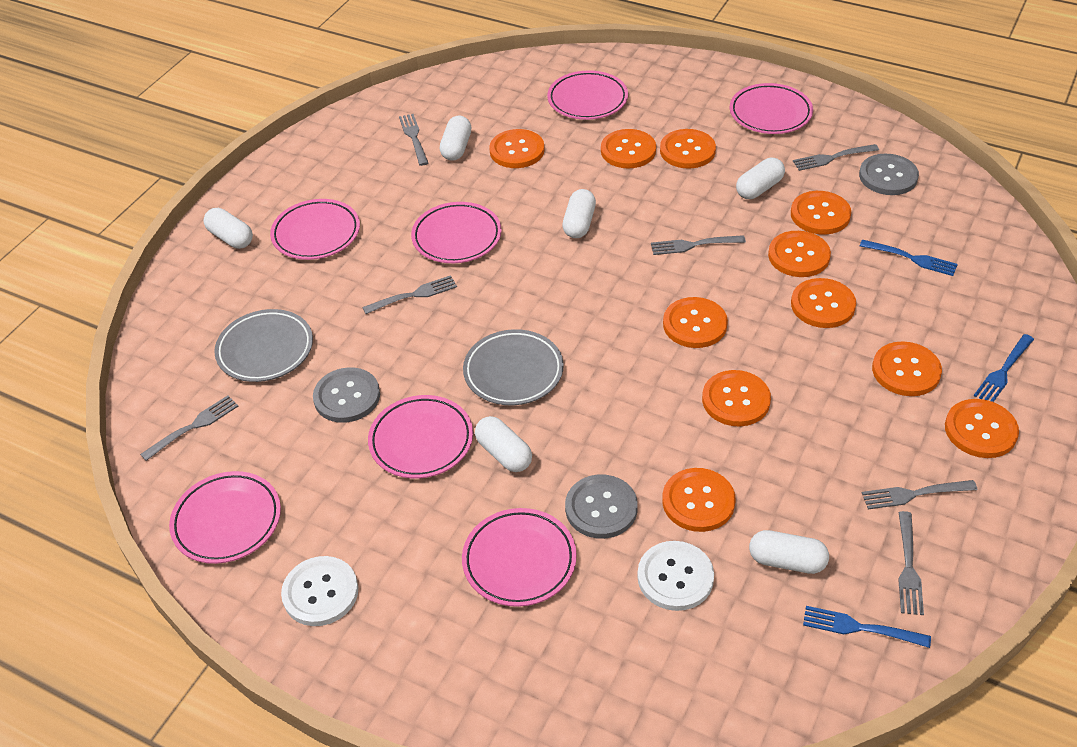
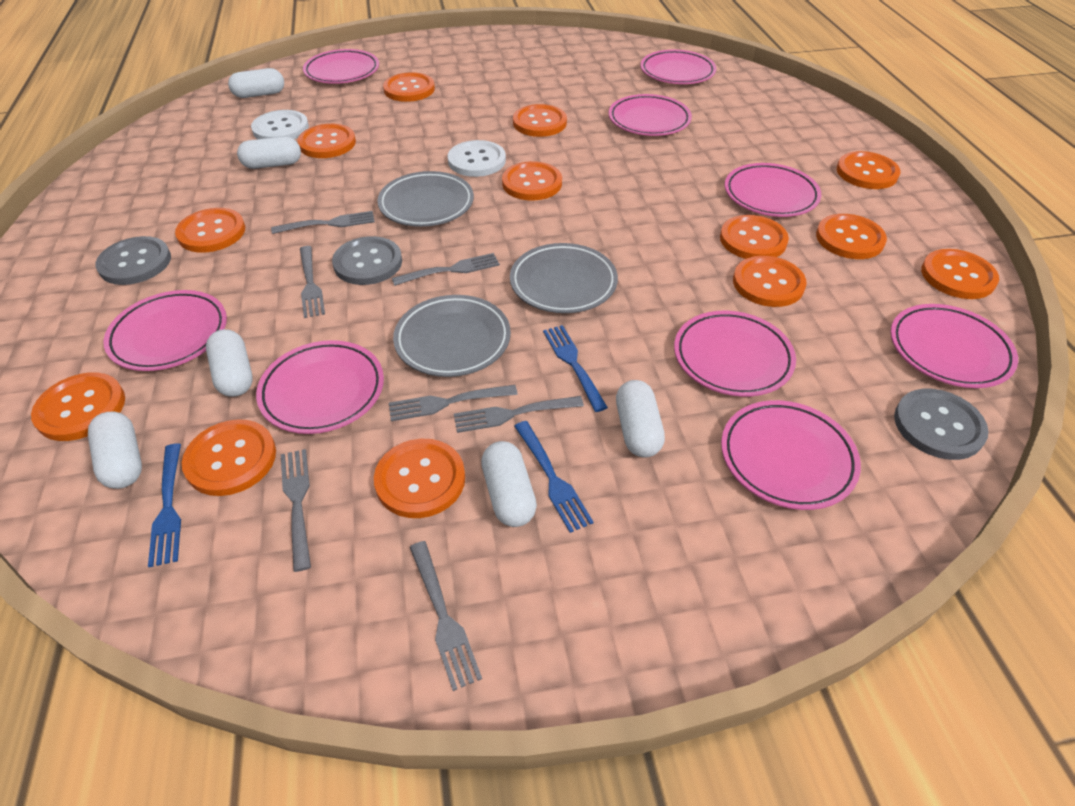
grey plate: 2 -> 3
orange button: 11 -> 13
pink plate: 7 -> 9

